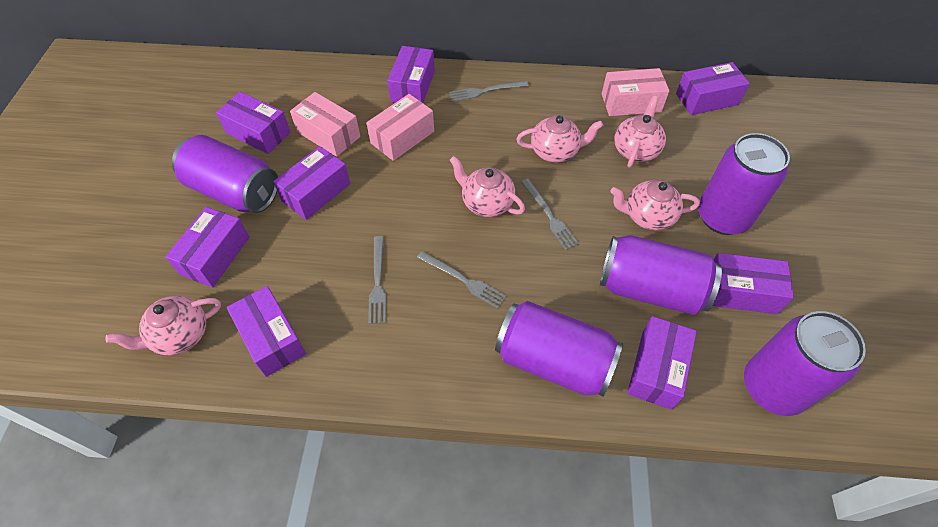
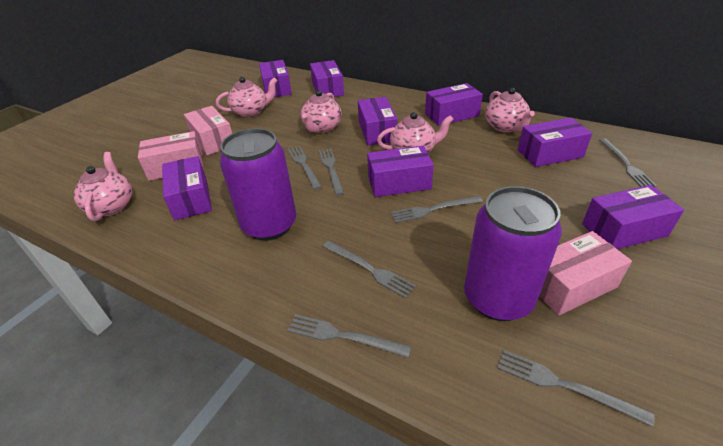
grey fork: 4 -> 7
purple can: 5 -> 2

